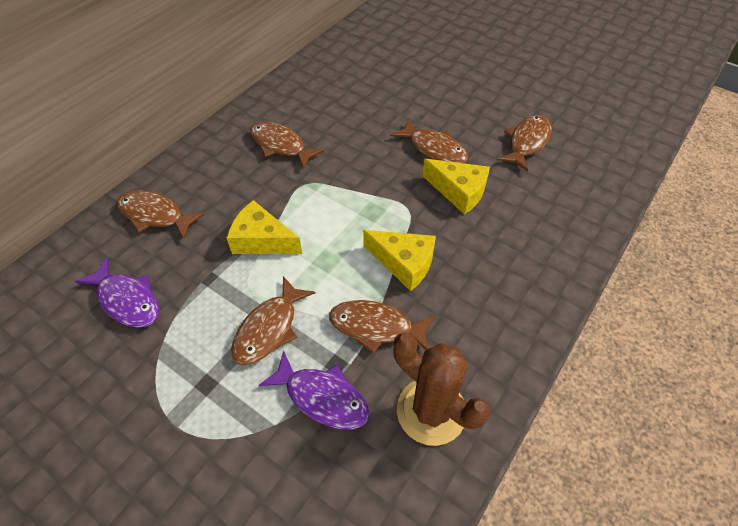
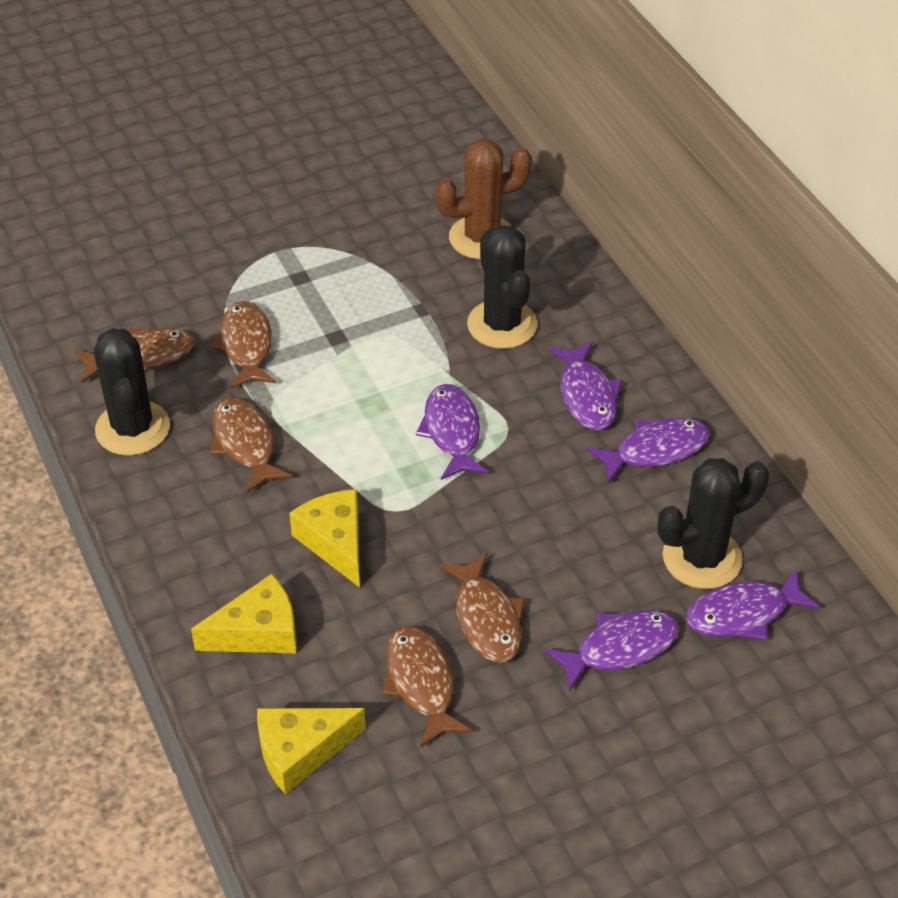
black cactus: 0 -> 3
brown fish: 6 -> 5
purple fish: 2 -> 5

